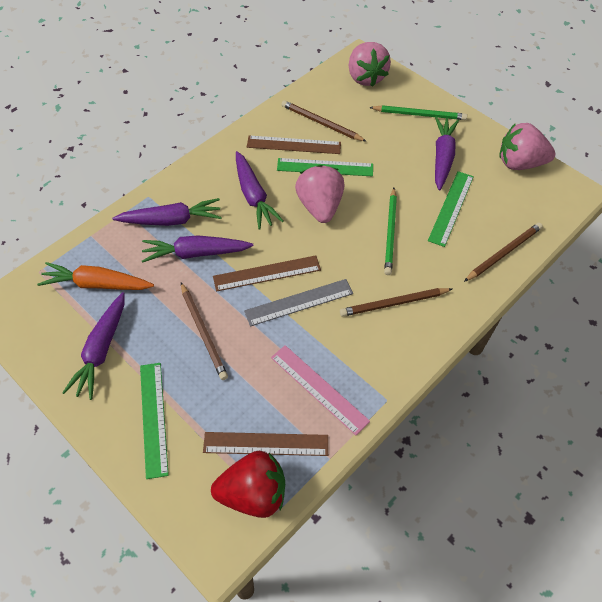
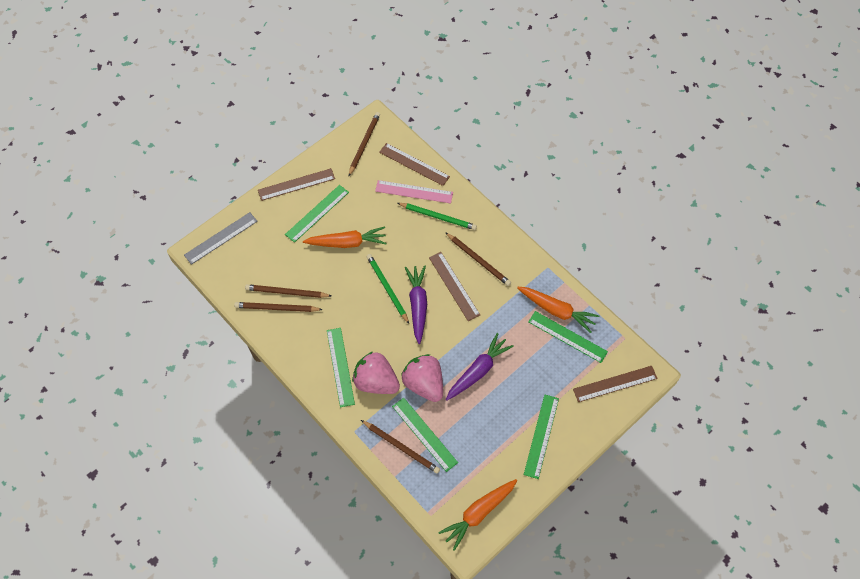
brown pencil: 4 -> 5
brown ruler: 3 -> 4
green ruler: 3 -> 5
orange carrot: 1 -> 3
pink strawberry: 3 -> 2
purple carrot: 5 -> 2
red strawberry: 1 -> 0

